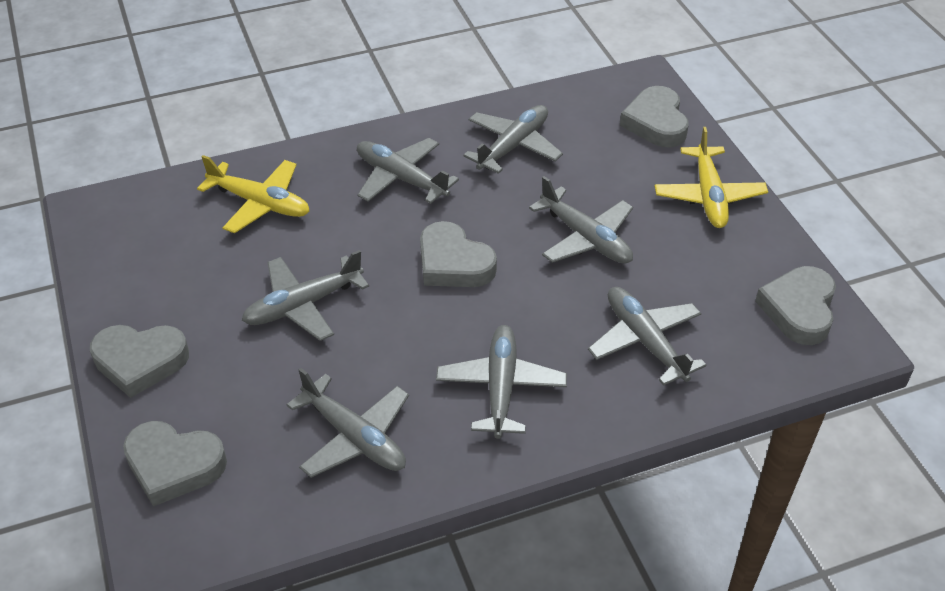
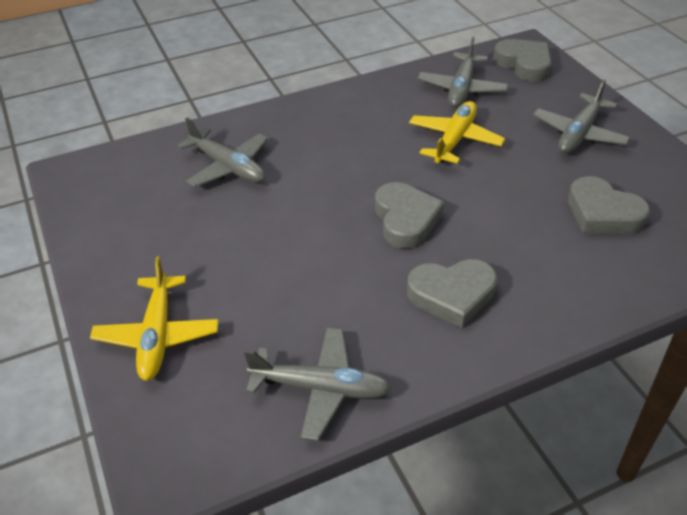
grey heart: 5 -> 4
grey plane: 7 -> 4

